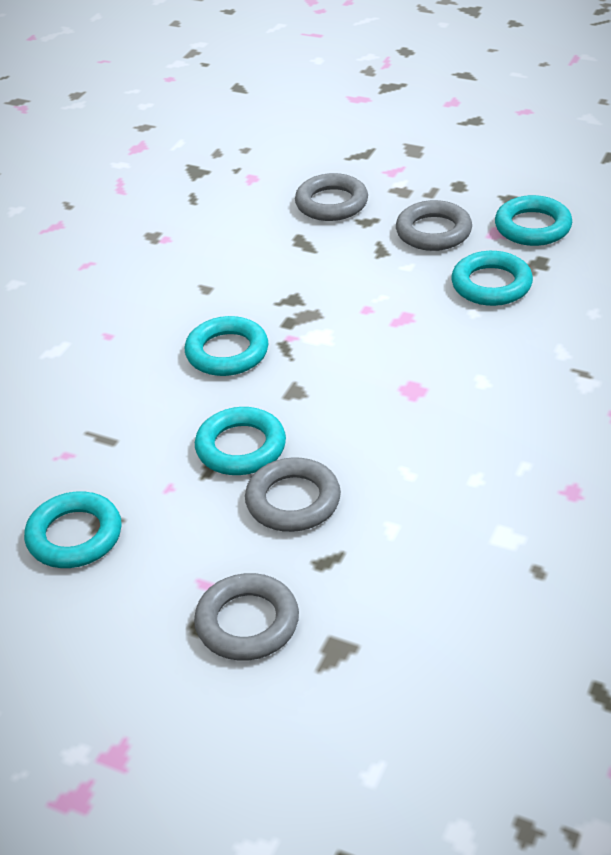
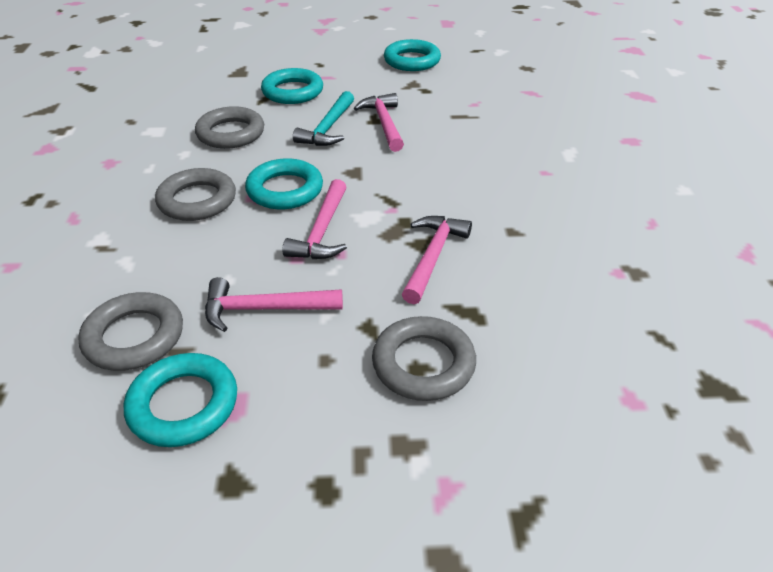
pink hammer: 0 -> 4
turquoise hammer: 0 -> 1
turquoise ring: 5 -> 4

